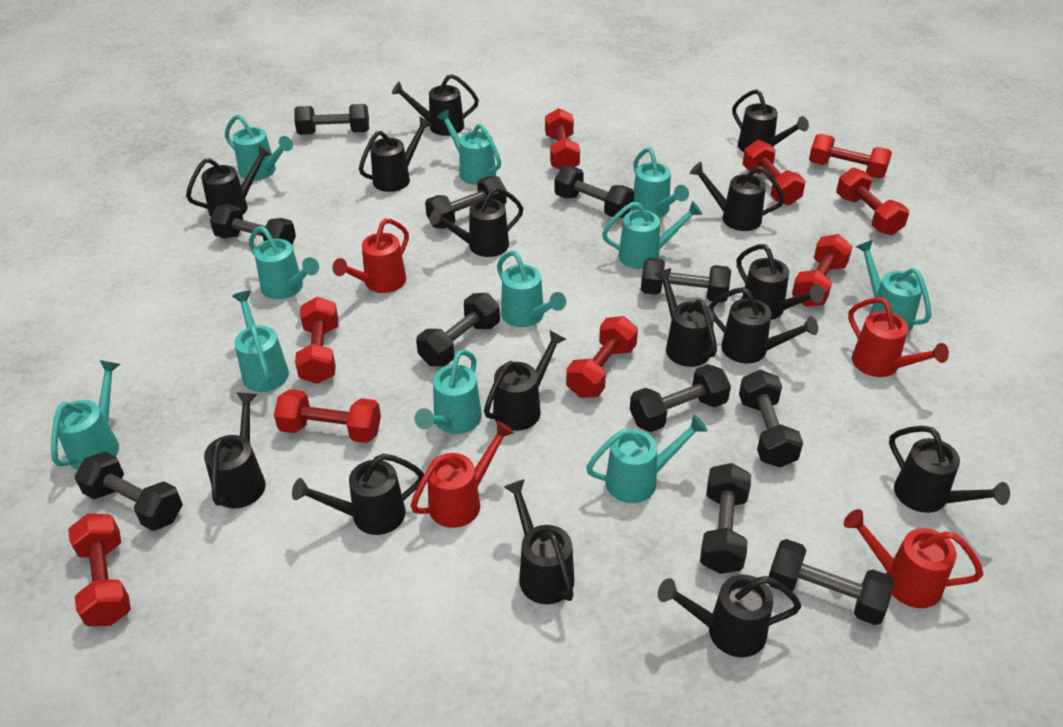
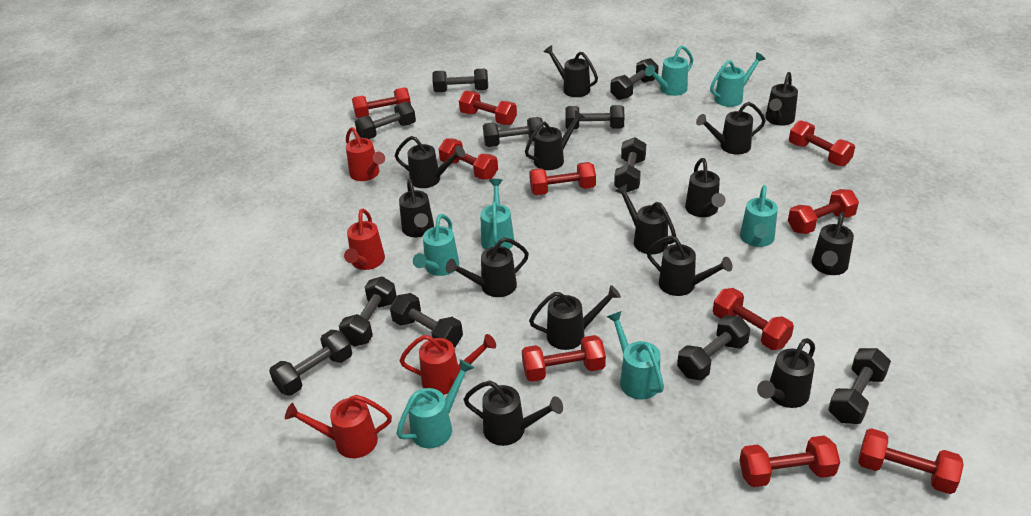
black watering can: 15 -> 14
red dumbbell: 9 -> 10
turquoise watering can: 11 -> 7

